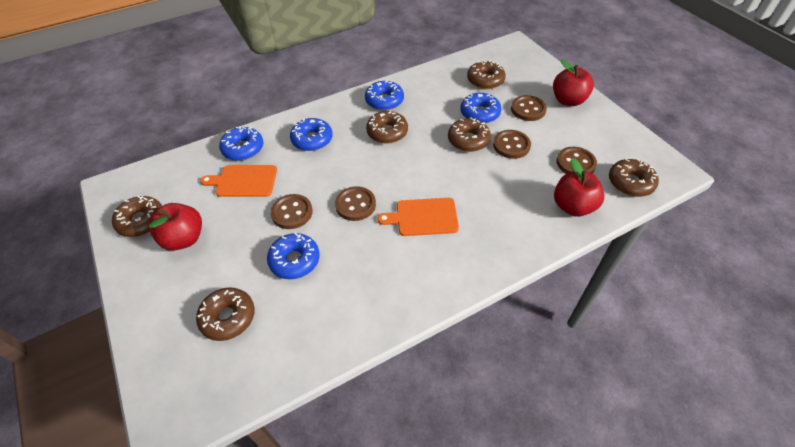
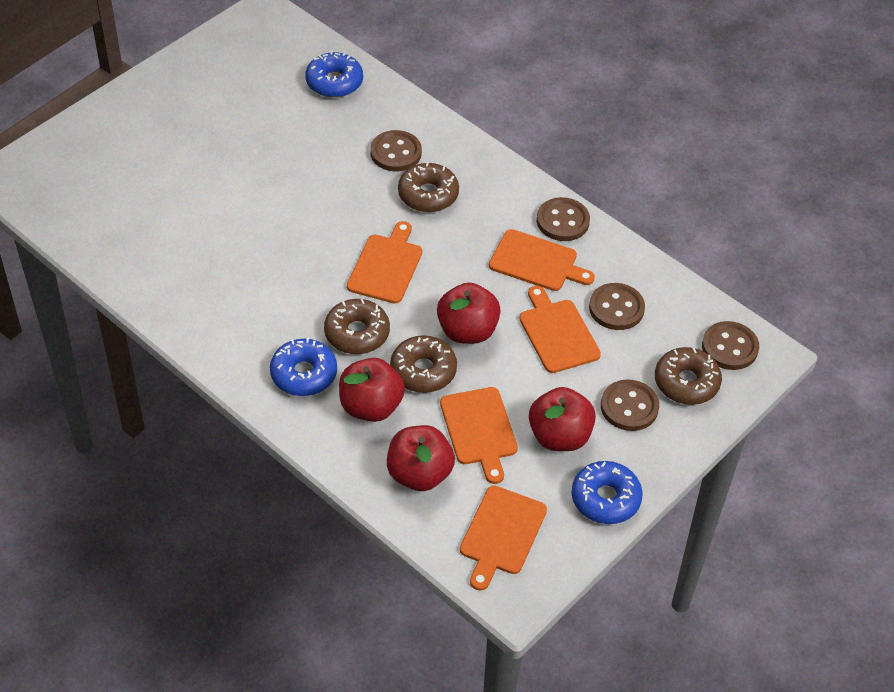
blue donut: 5 -> 3
brown donut: 6 -> 4
orange cutting board: 2 -> 5
red apple: 3 -> 4

